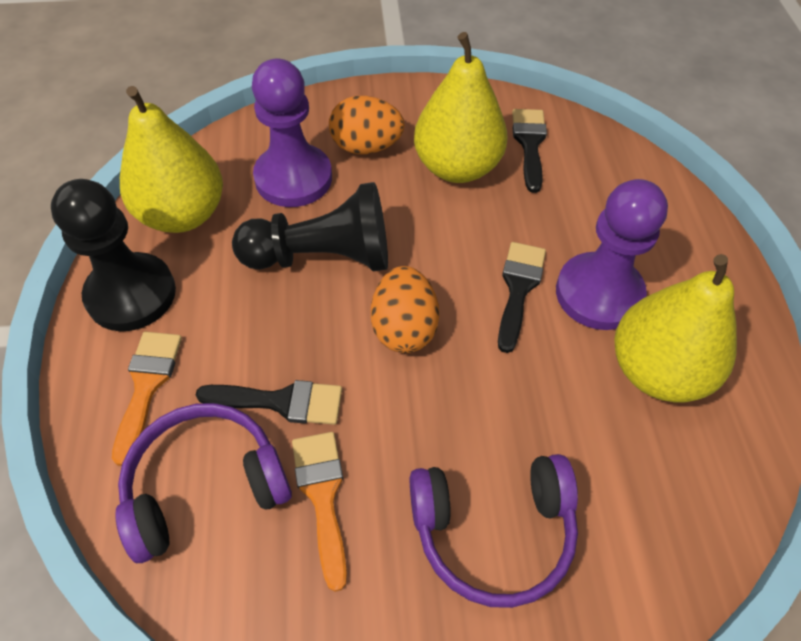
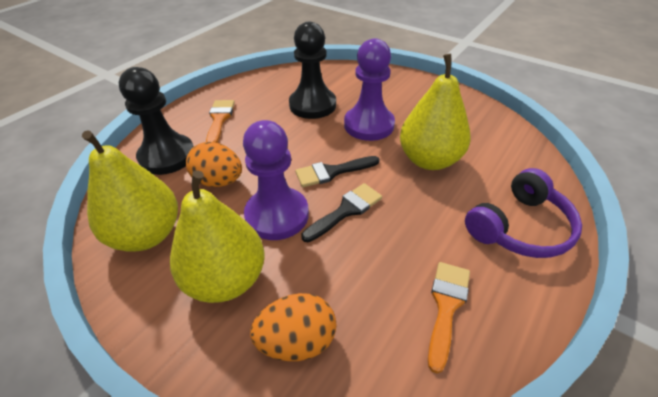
black brush: 3 -> 2
purple headphones: 2 -> 1

